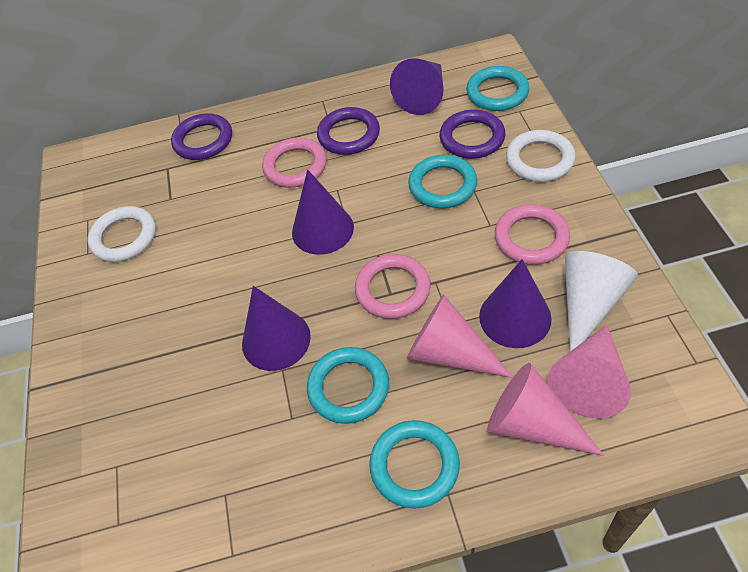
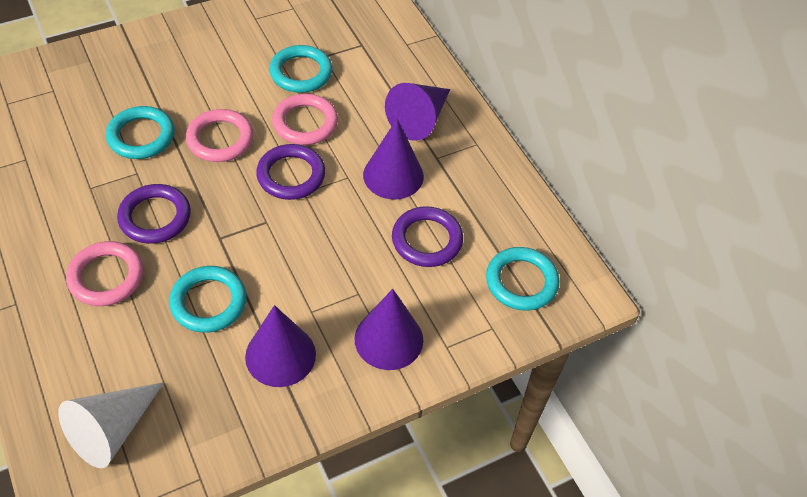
pink cone: 3 -> 0
white ring: 2 -> 0

